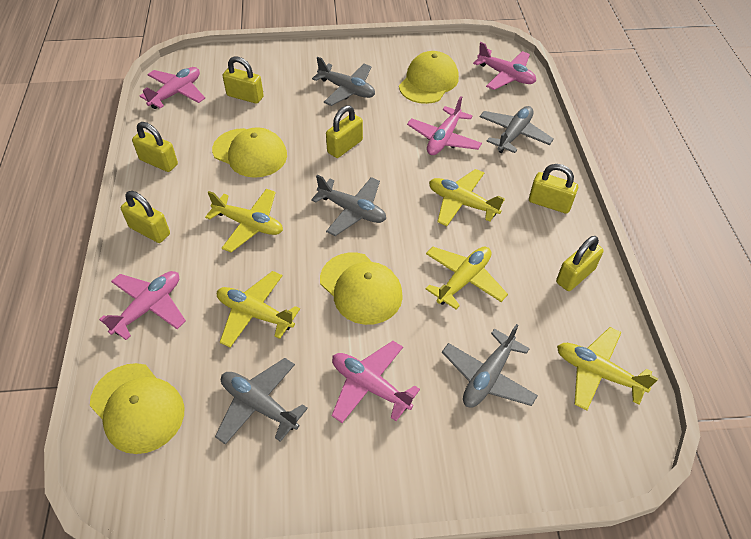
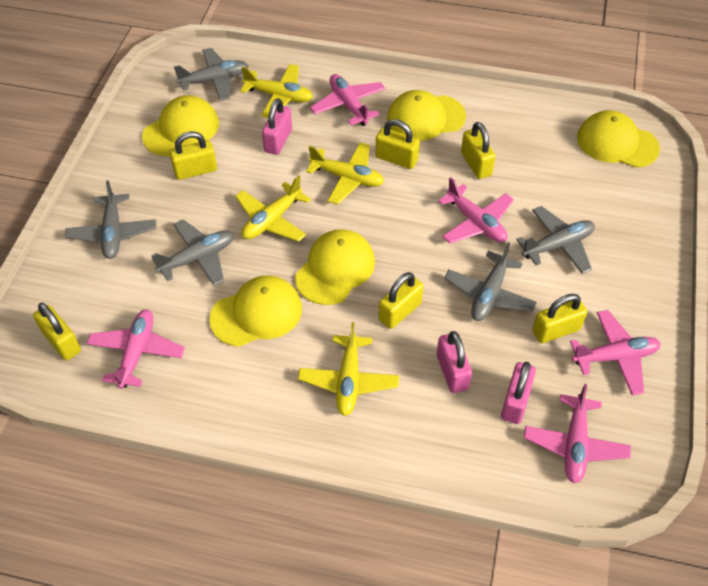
pink padlock: 0 -> 3
yellow cap: 4 -> 5
yellow plane: 5 -> 4

